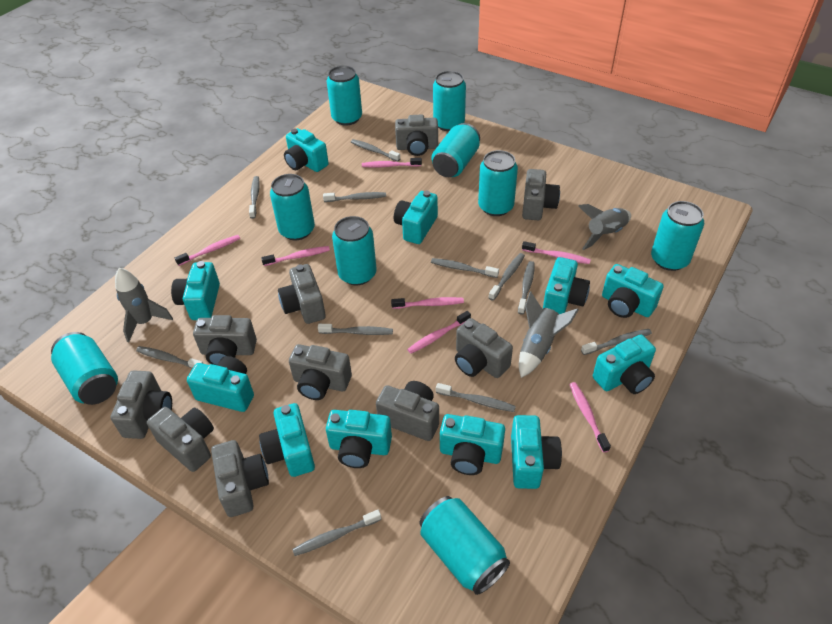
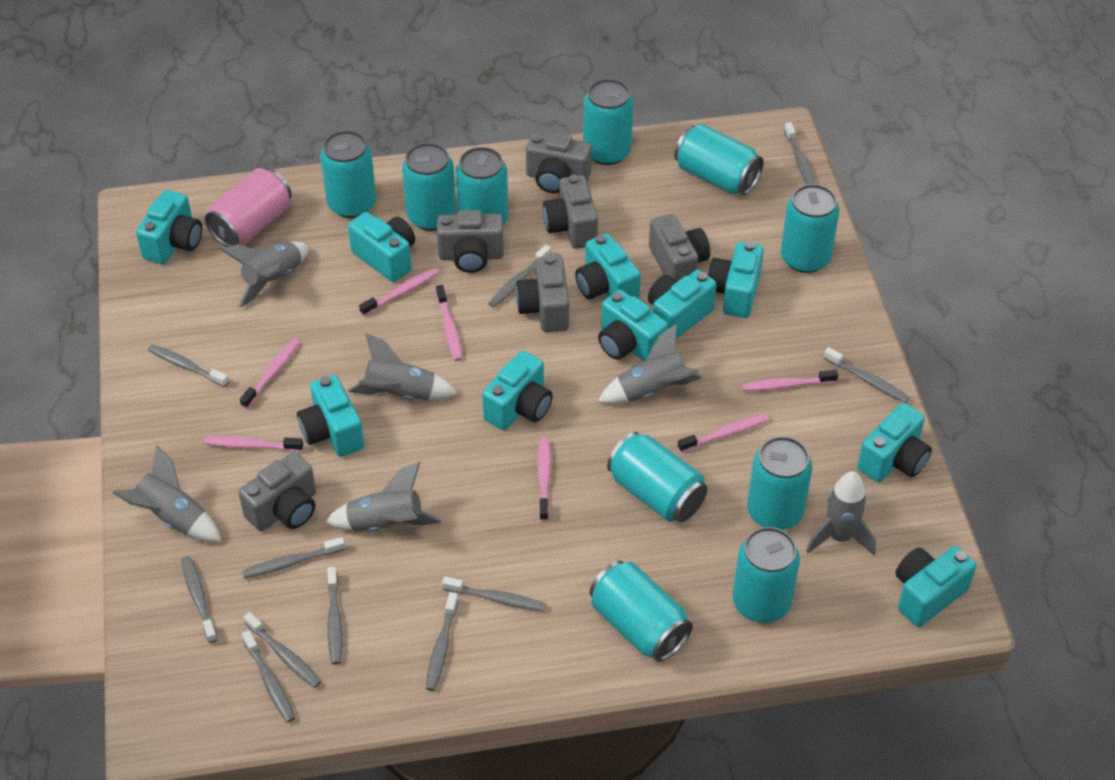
grey camera: 10 -> 6
grey rocket: 3 -> 6
pink can: 0 -> 1
turquoise camera: 11 -> 10
turquoise can: 9 -> 10

